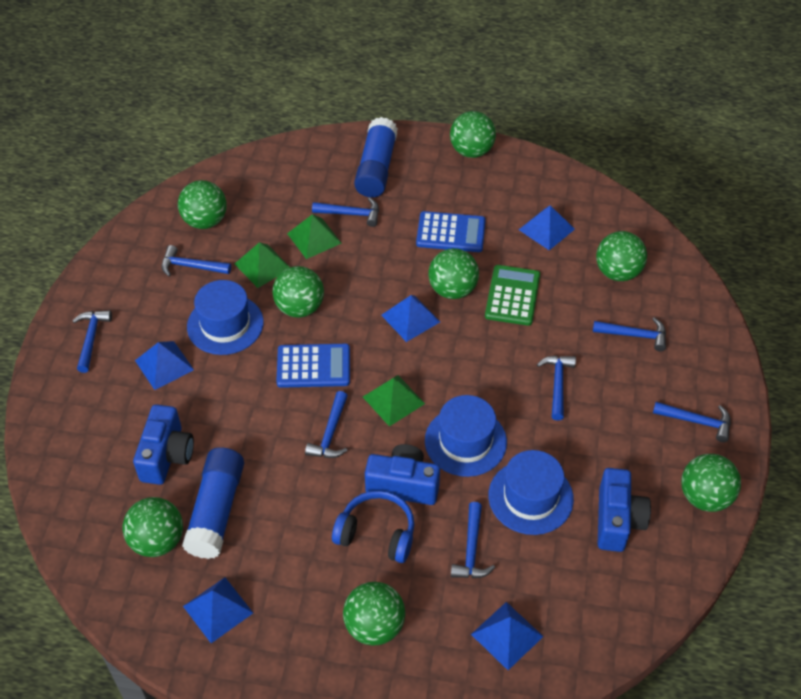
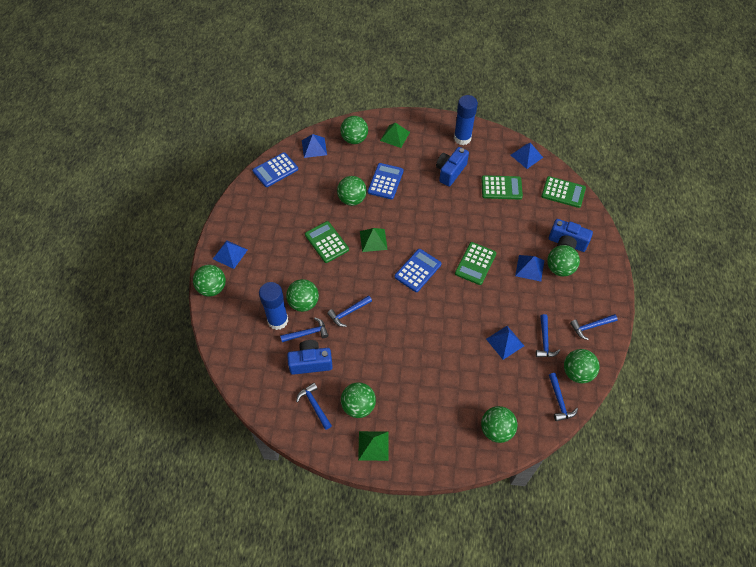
blue calculator: 2 -> 3
blue hammer: 8 -> 6
blue hat: 3 -> 0
blue headphones: 1 -> 0
green calculator: 1 -> 4

